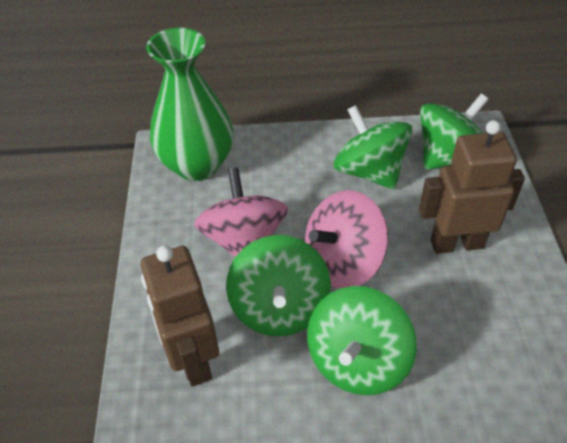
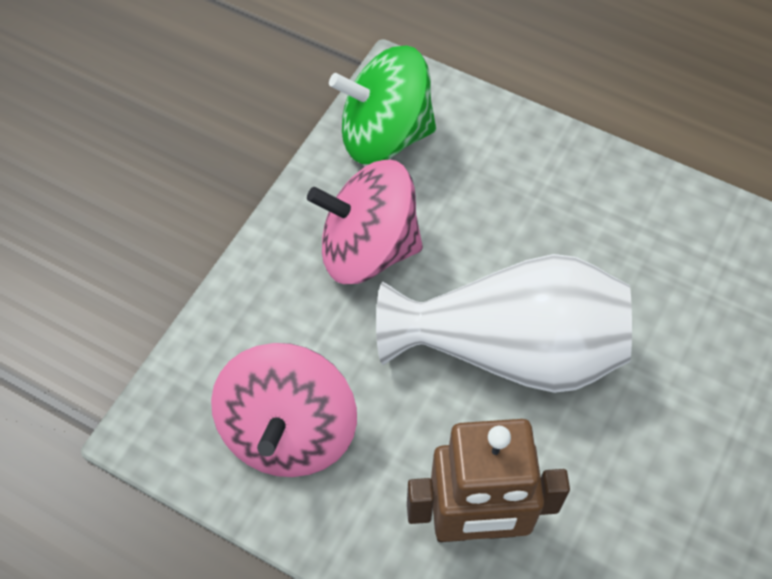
brown robot: 2 -> 1
green spinning top: 4 -> 1
green vase: 1 -> 0
white vase: 0 -> 1

